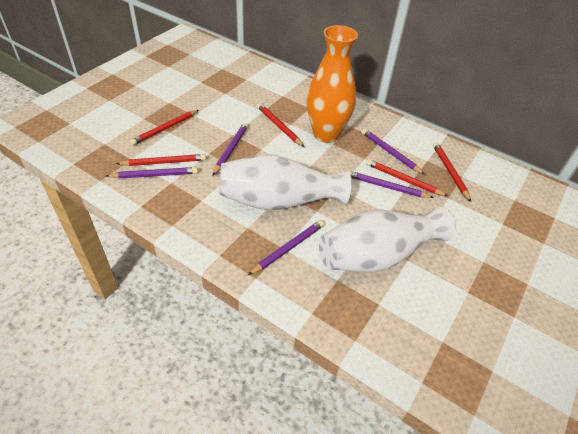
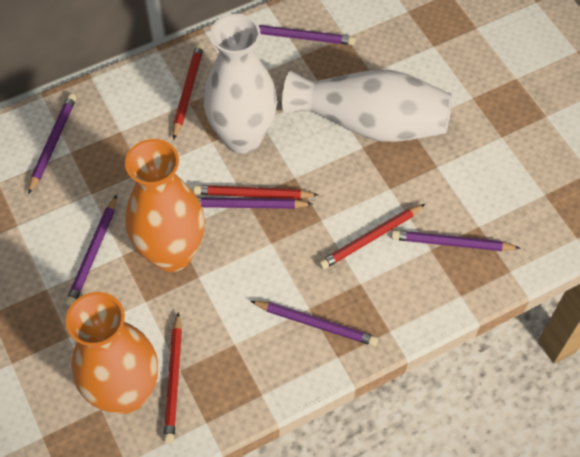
orange vase: 1 -> 2
purple pencil: 5 -> 6
red pencil: 5 -> 4

